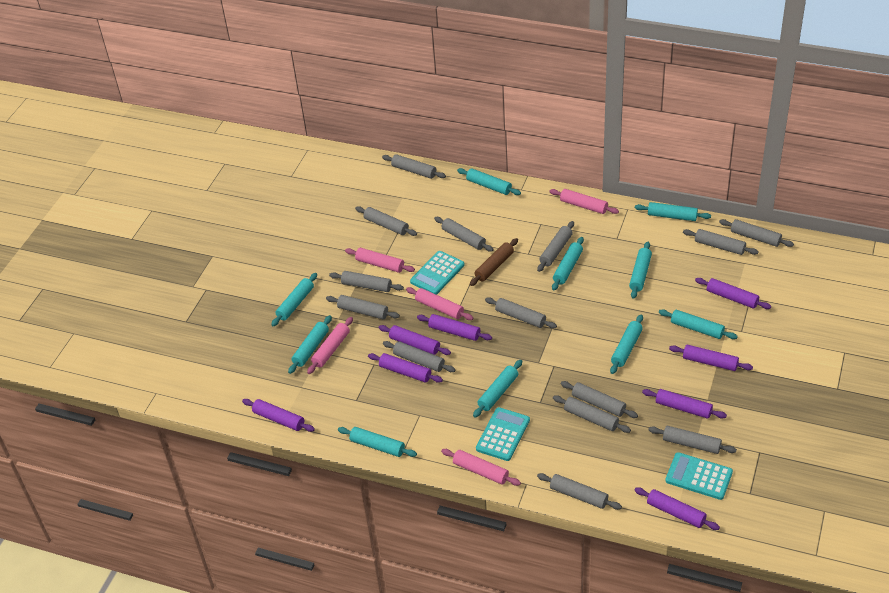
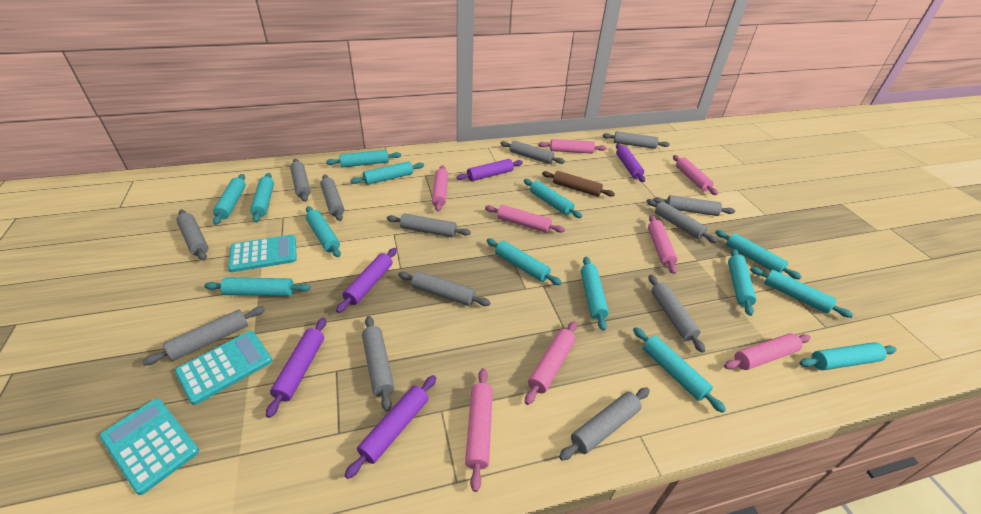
grey rolling pin: 14 -> 13
pink rolling pin: 5 -> 8
purple rolling pin: 8 -> 5
turquoise rolling pin: 10 -> 14

